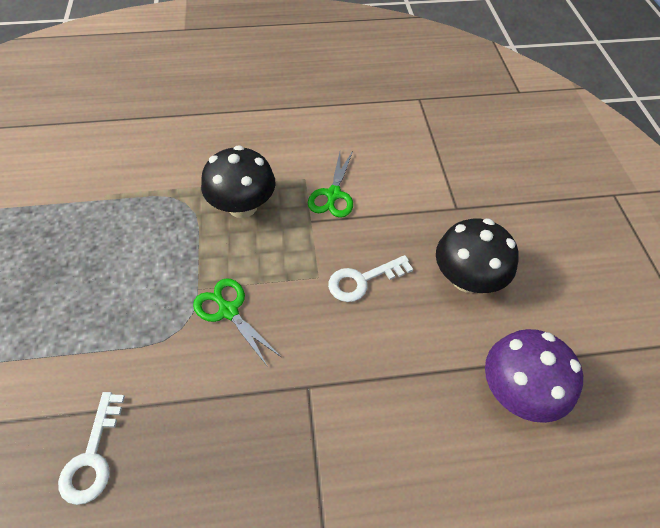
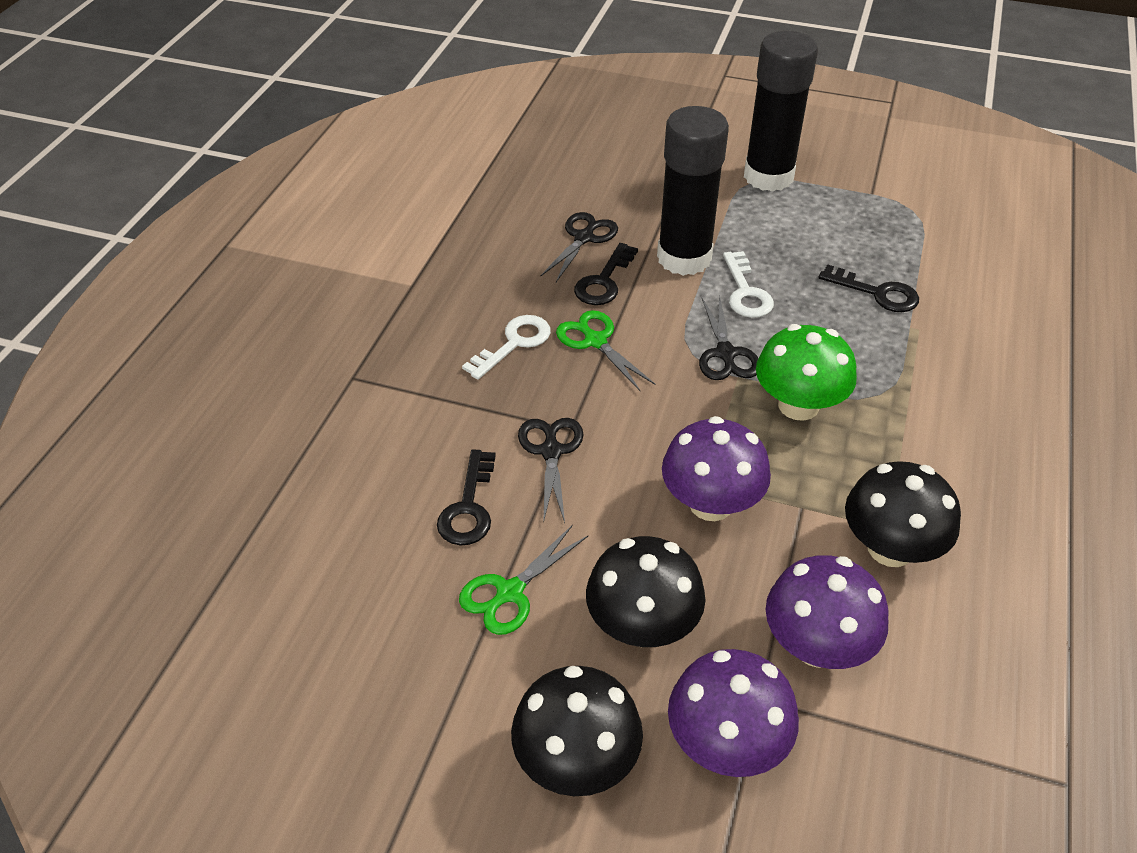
black glue stick: 0 -> 2
black key: 0 -> 3
black mushroom: 2 -> 3
black scissors: 0 -> 3
green mushroom: 0 -> 1
purple mushroom: 1 -> 3

